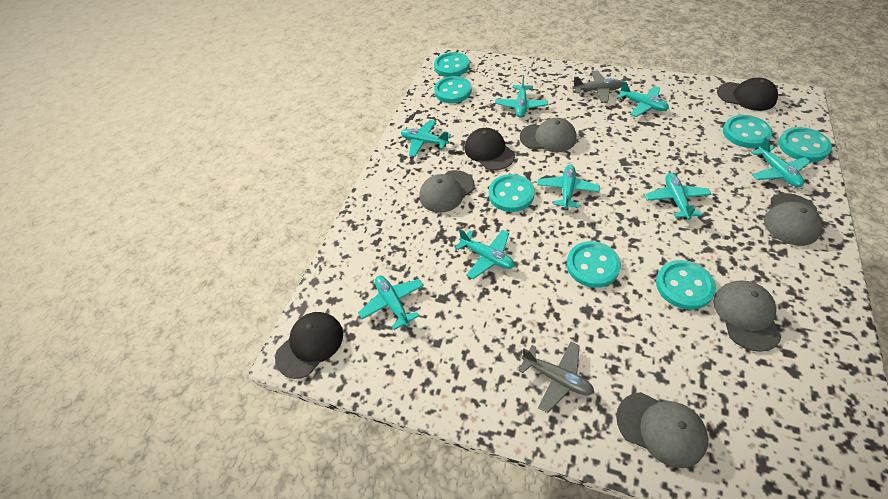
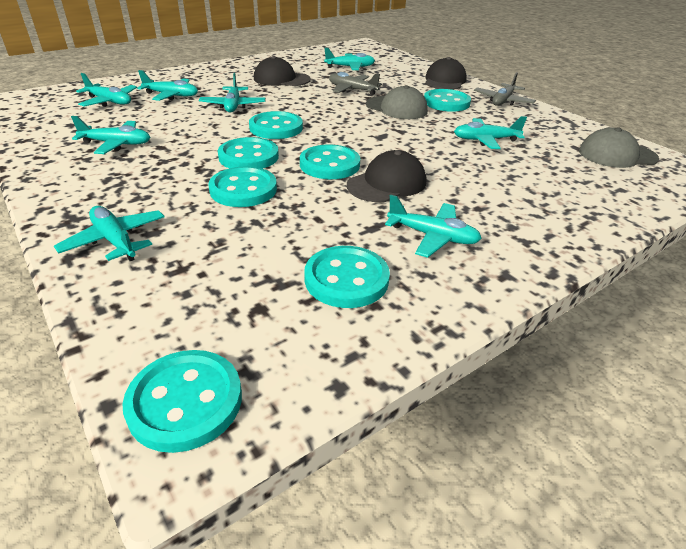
grey cap: 5 -> 2

